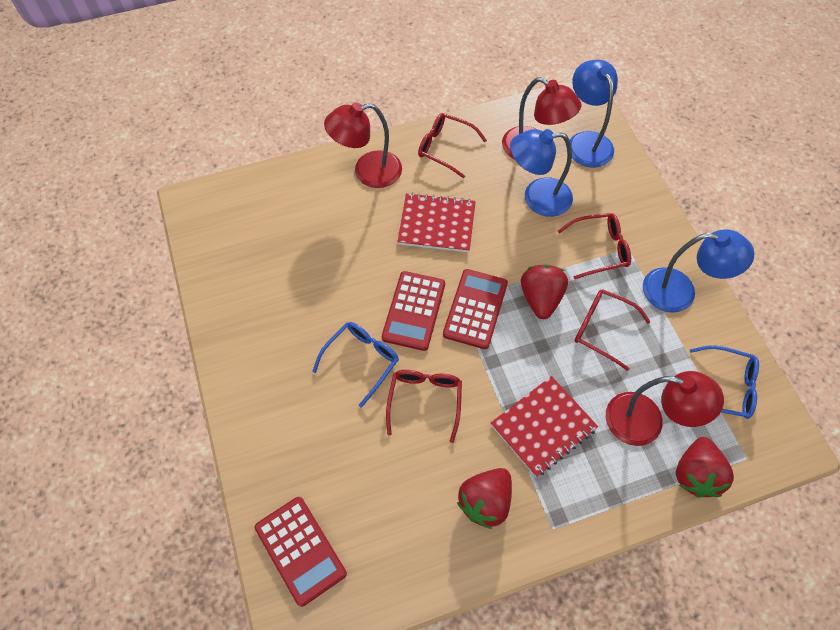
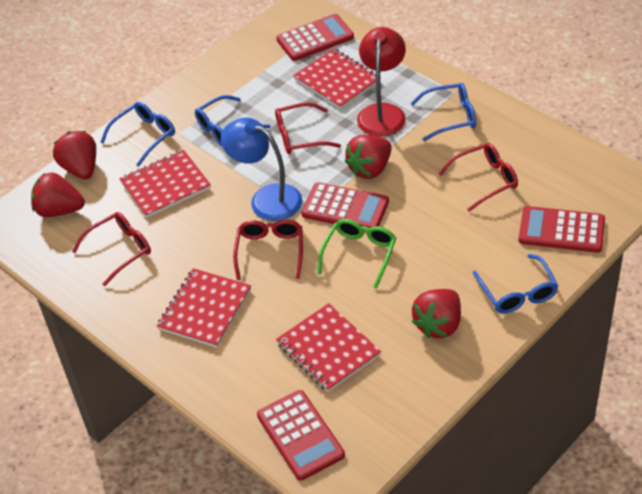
blue glasses: 2 -> 4
blue lamp: 3 -> 1
green glasses: 0 -> 1
red calculator: 3 -> 4
red lamp: 3 -> 1
red notebook: 2 -> 4
red strawberry: 3 -> 4

